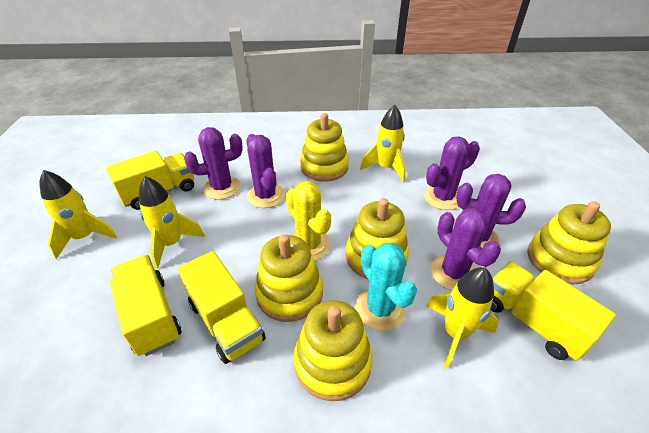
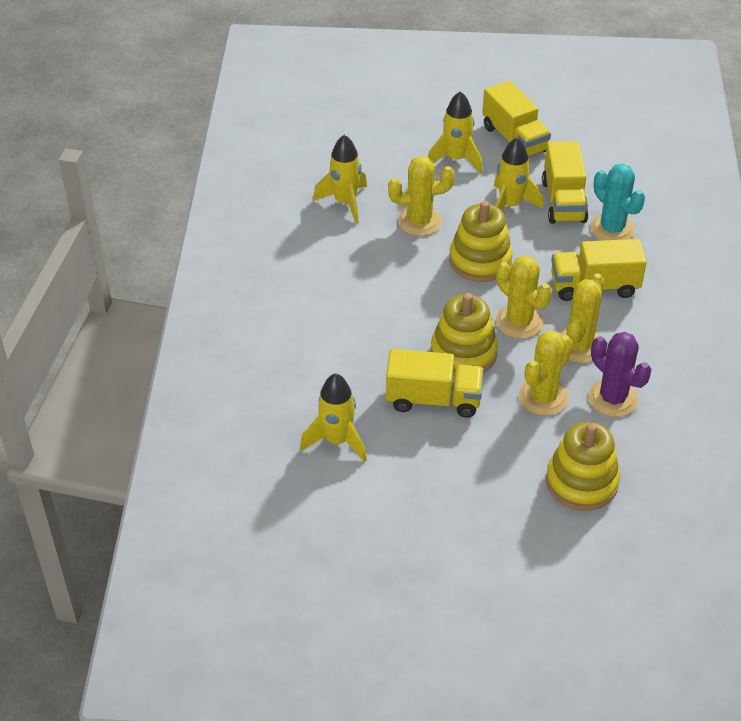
purple cactus: 5 -> 1
yellow cactus: 1 -> 4
yellow stacking toy: 5 -> 3

